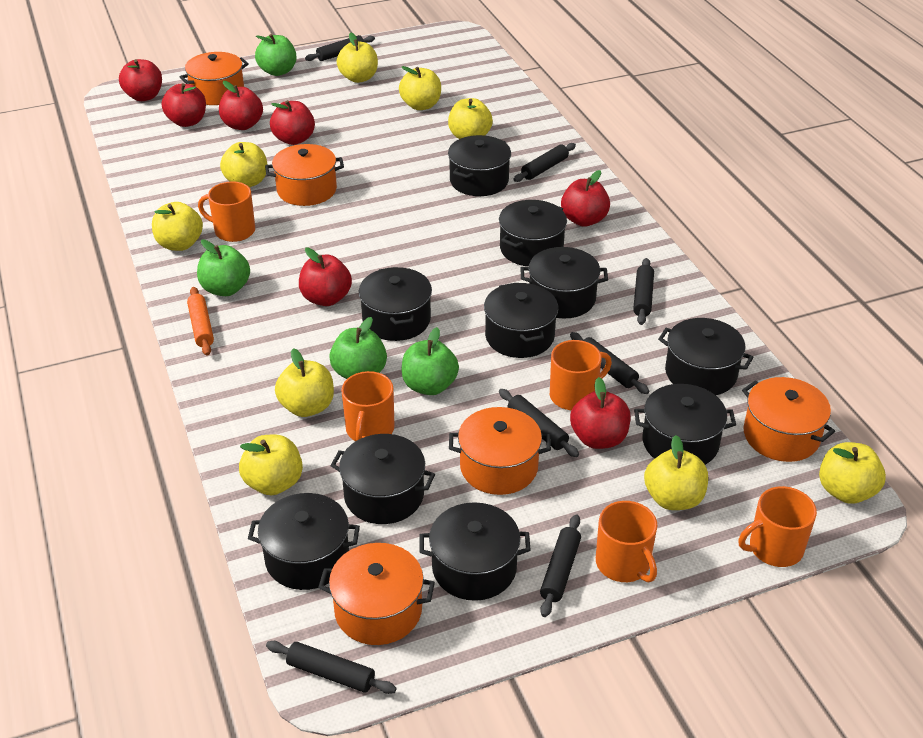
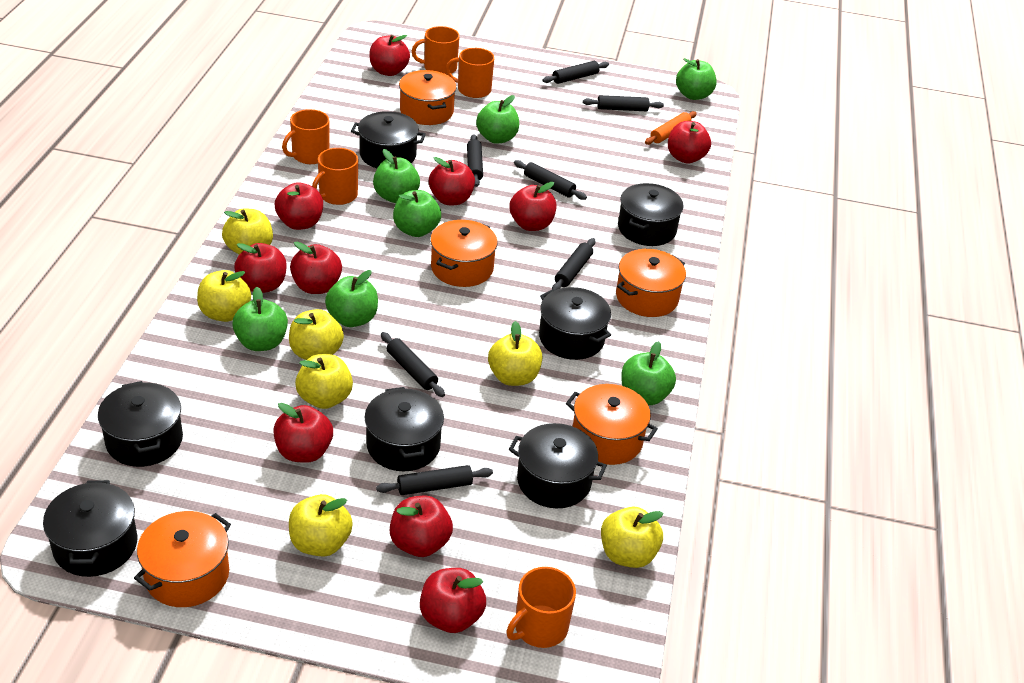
black pot: 10 -> 7
green apple: 4 -> 7
red apple: 7 -> 10
yellow apple: 9 -> 7

